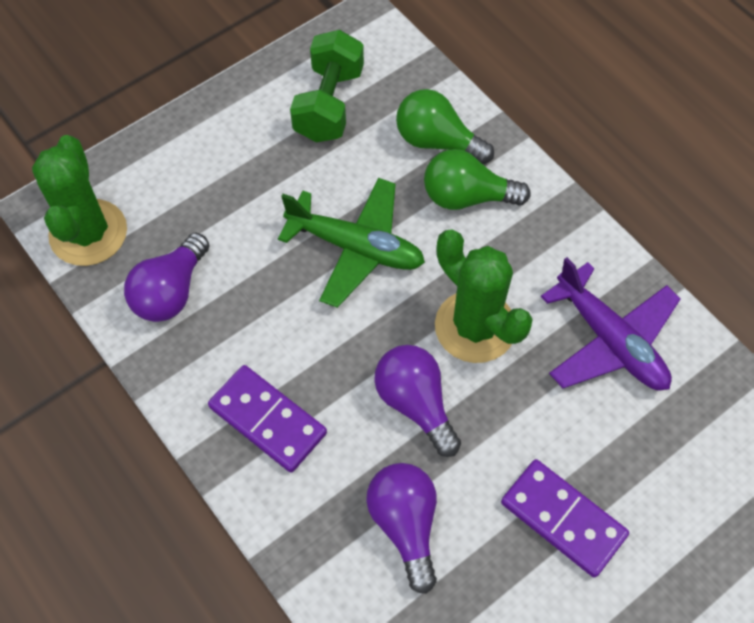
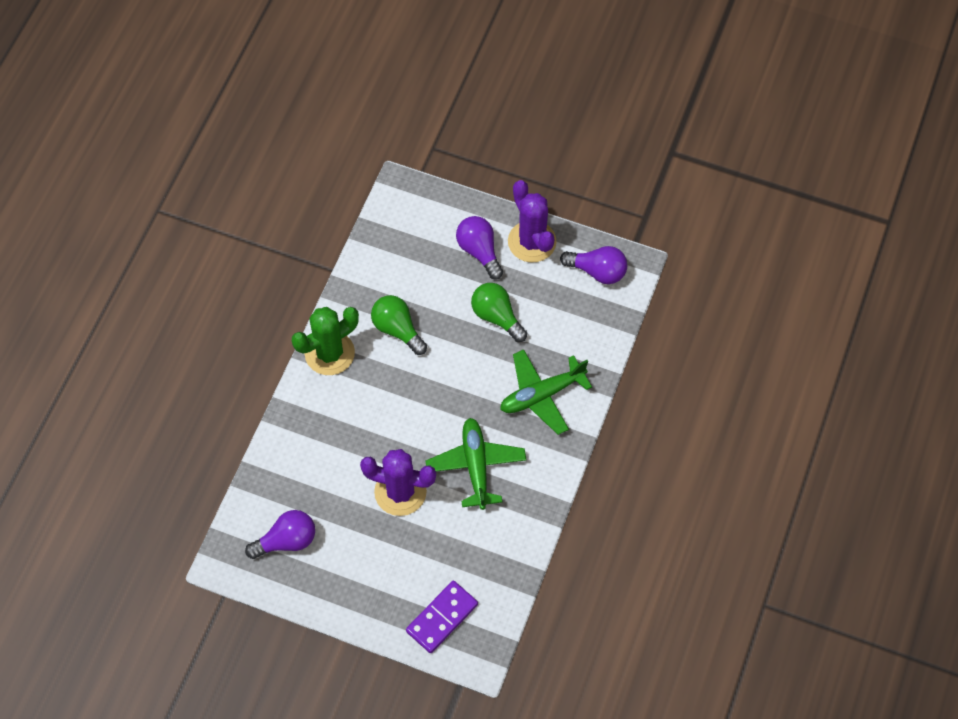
green cactus: 2 -> 1
green dumbbell: 1 -> 0
green plane: 1 -> 2
purple cactus: 0 -> 2
purple domino: 2 -> 1
purple plane: 1 -> 0

